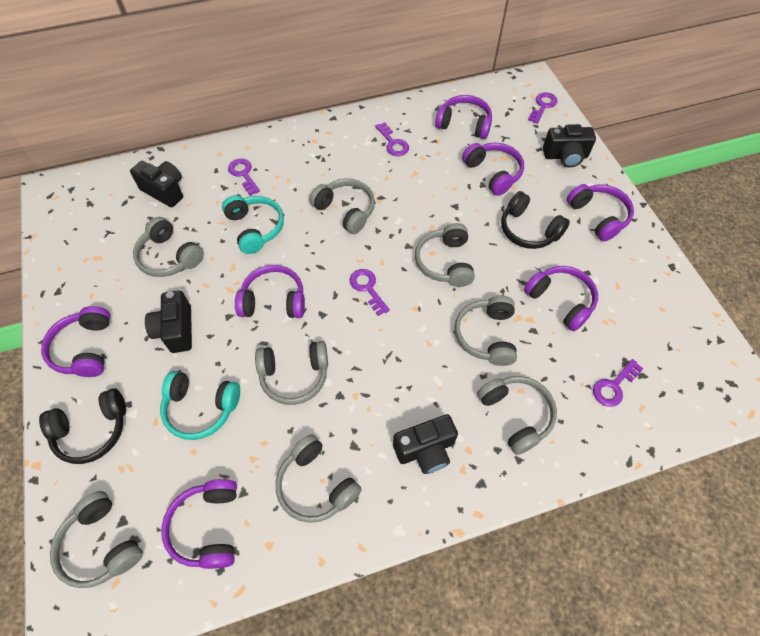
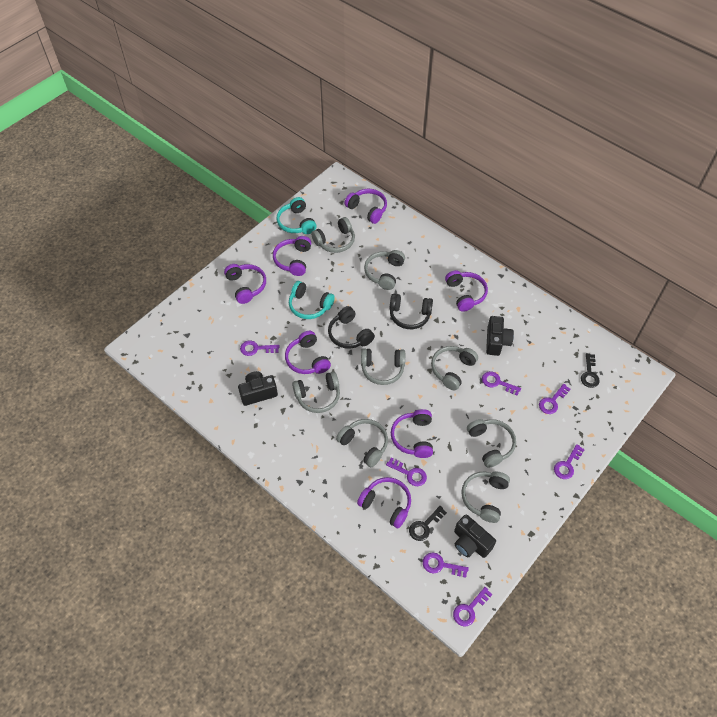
black camera: 4 -> 3
black key: 0 -> 2
purple key: 5 -> 7

